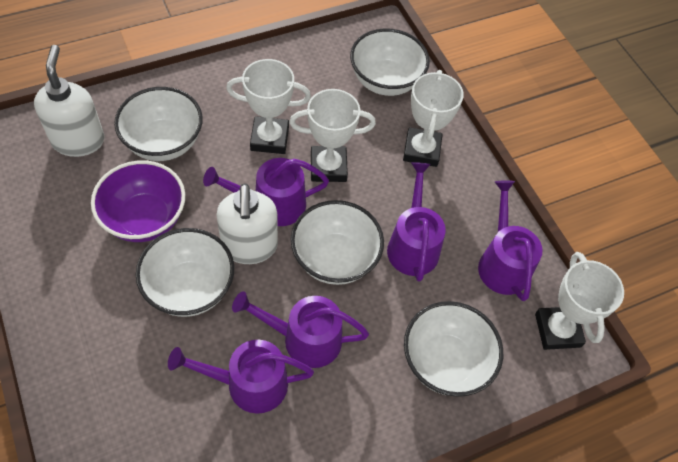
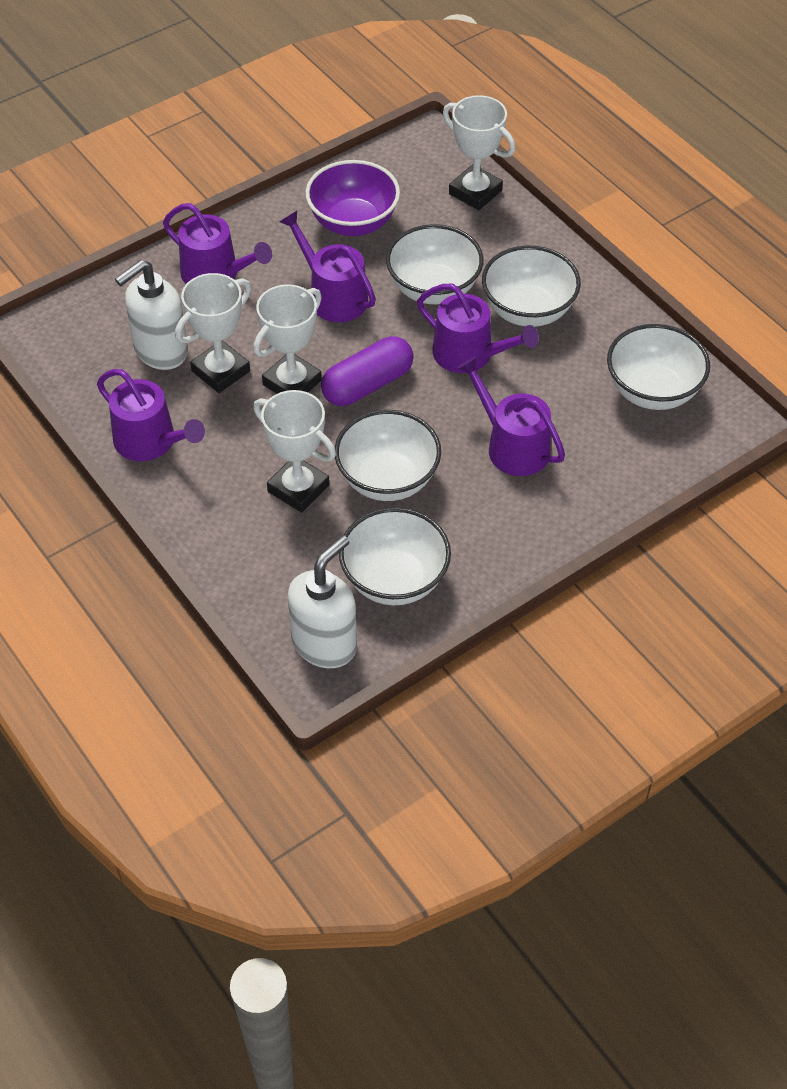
purple capsule: 0 -> 1

